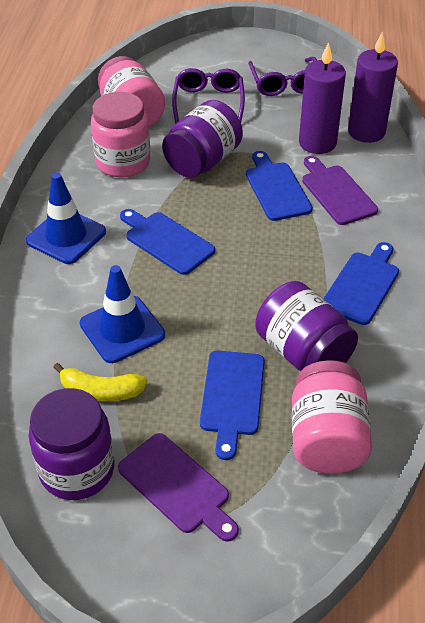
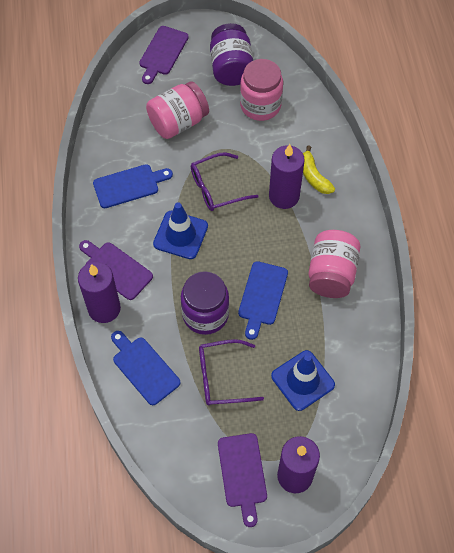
blue cutting board: 4 -> 3
purple candle: 2 -> 3
purple cutting board: 2 -> 3
purple jar: 3 -> 2

